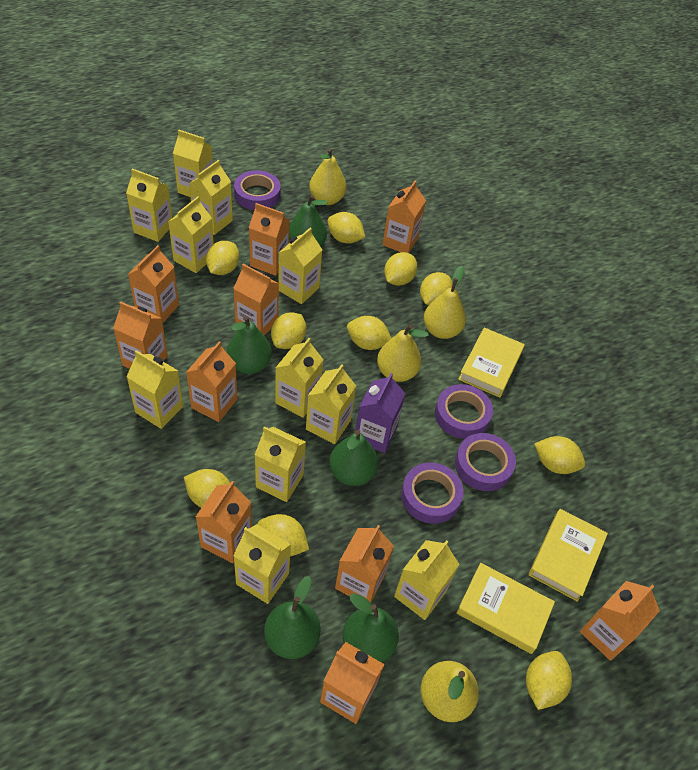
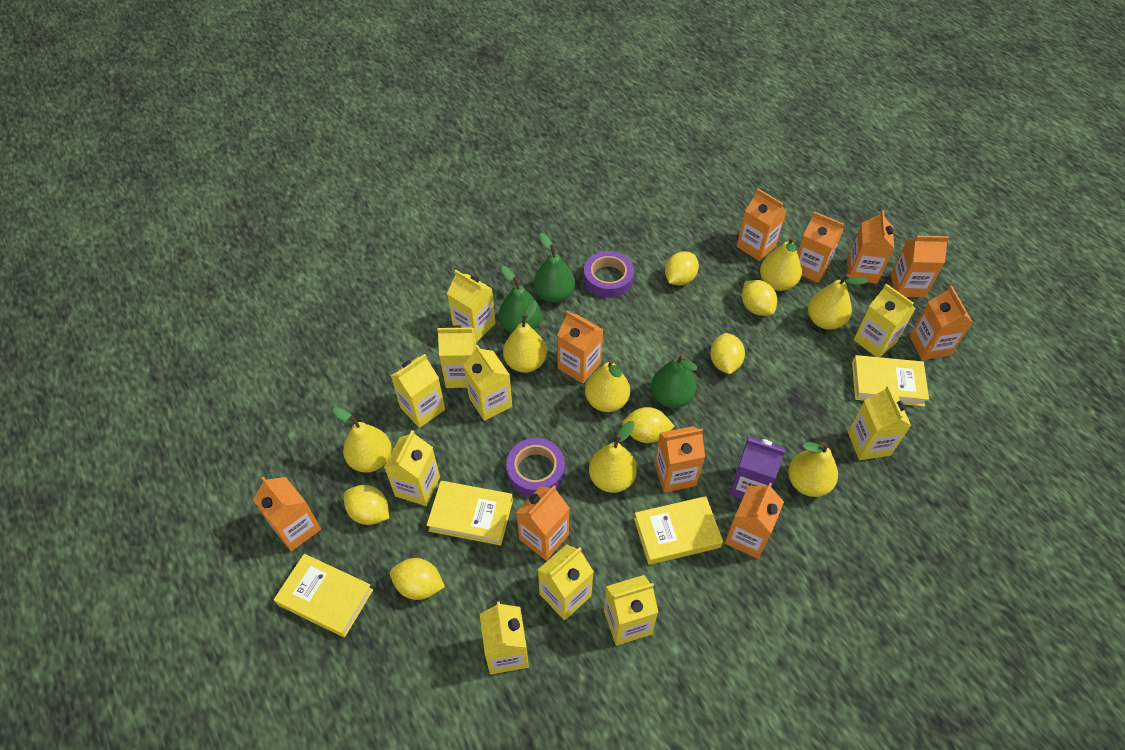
green pear: 5 -> 3
purple tape: 4 -> 2
yellow book: 3 -> 4
yellow carton: 11 -> 10
yellow lemon: 10 -> 6
yellow pear: 4 -> 7

